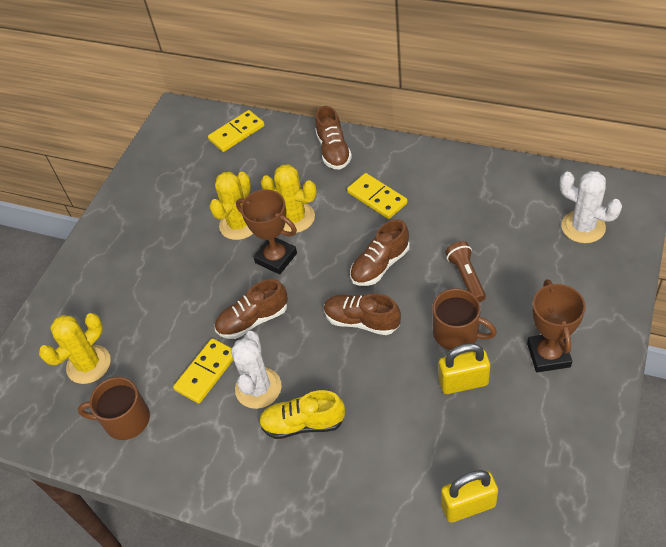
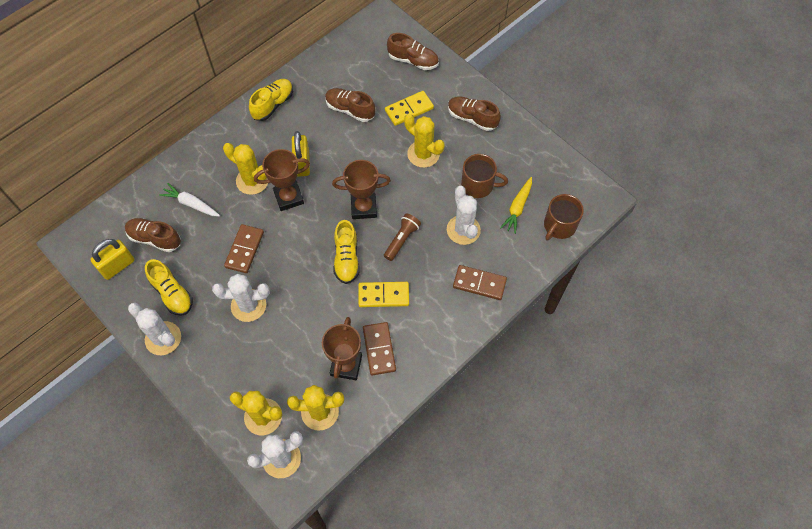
brown domino: 0 -> 3
brown trophy: 2 -> 3
white cactus: 2 -> 4
white carrot: 0 -> 1
yellow cactus: 3 -> 4
yellow carrot: 0 -> 1
yellow domino: 3 -> 2
yellow shoe: 1 -> 3

